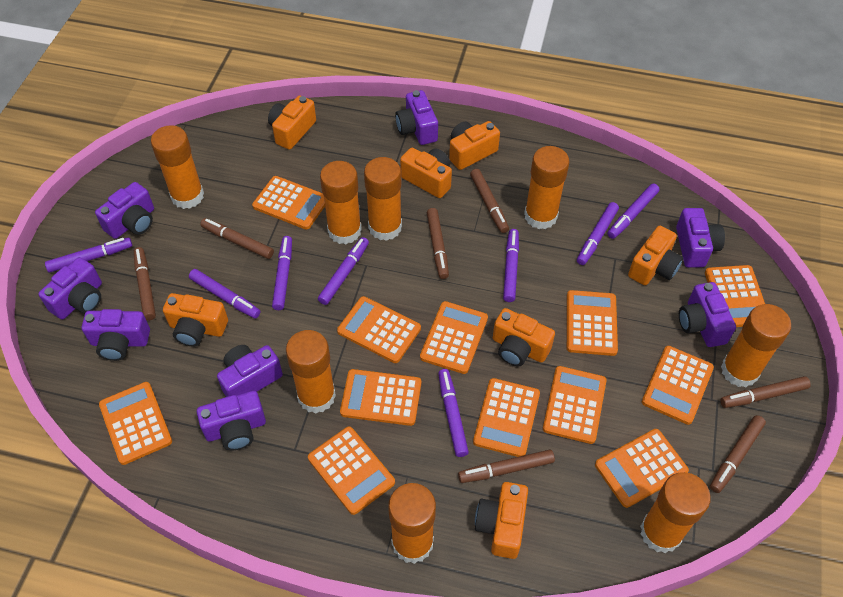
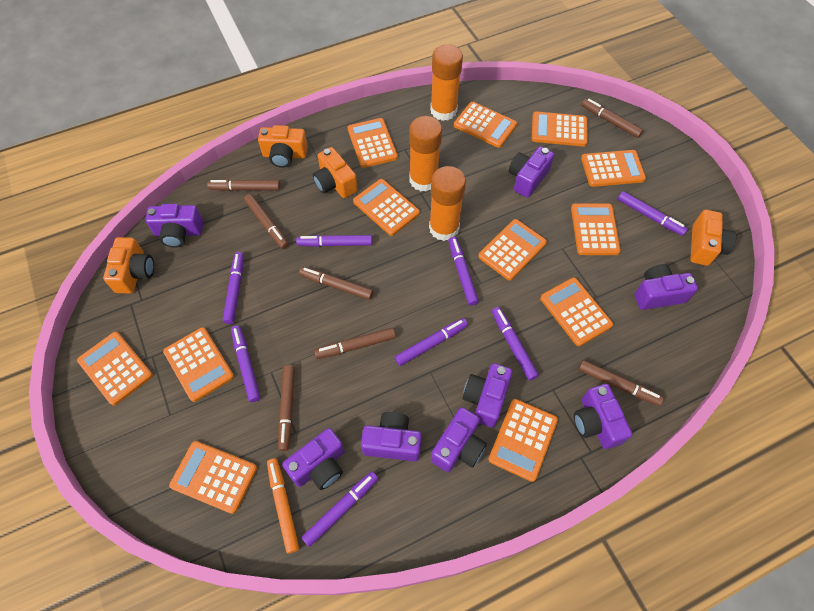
orange camera: 7 -> 4
orange glue stick: 8 -> 3
orange marker: 0 -> 1

